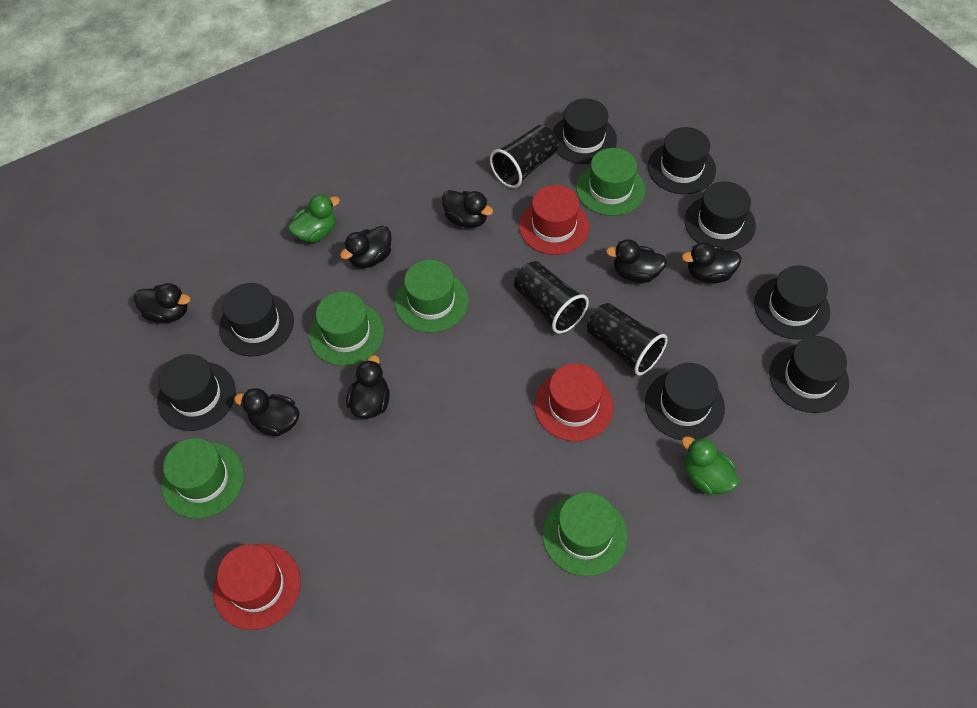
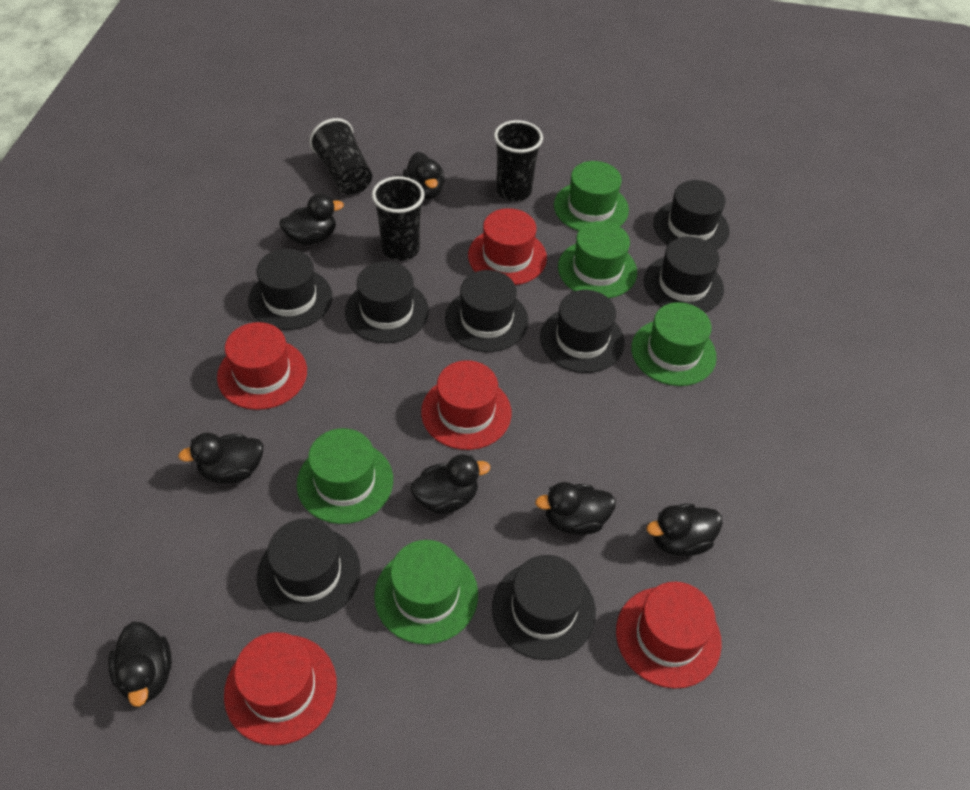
green duck: 2 -> 0
red hat: 3 -> 5

